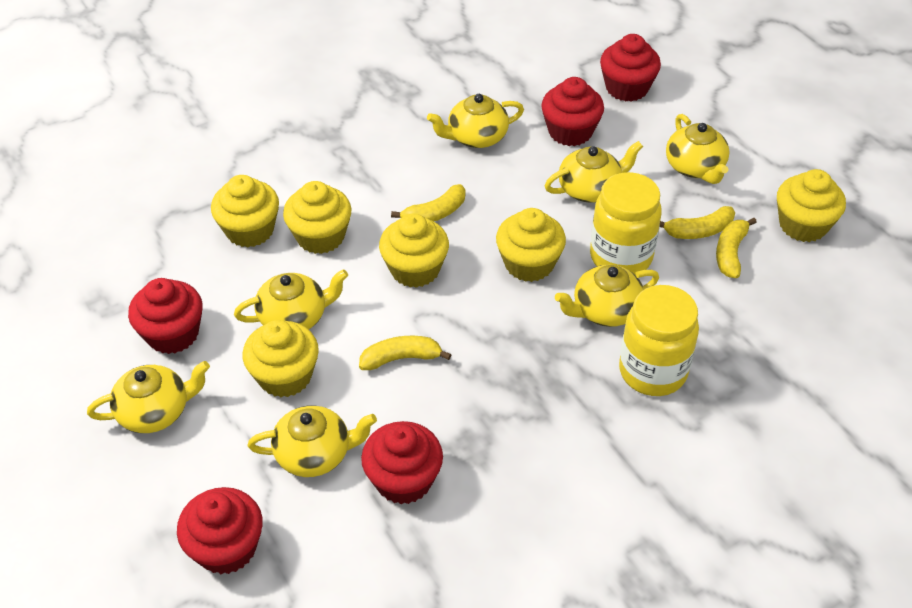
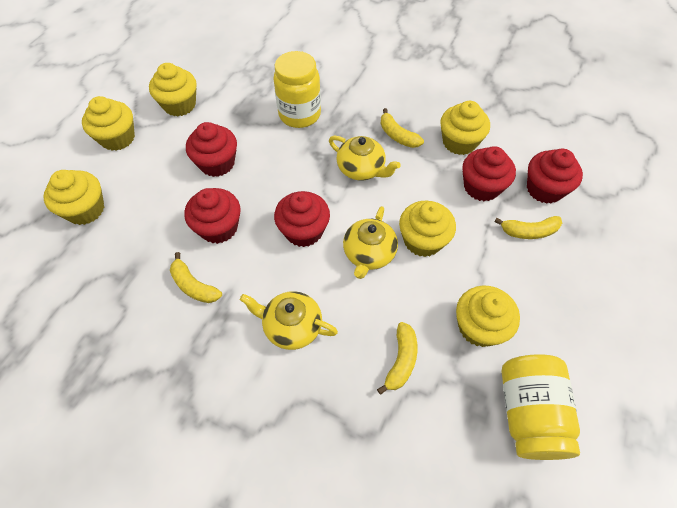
yellow teapot: 7 -> 3

